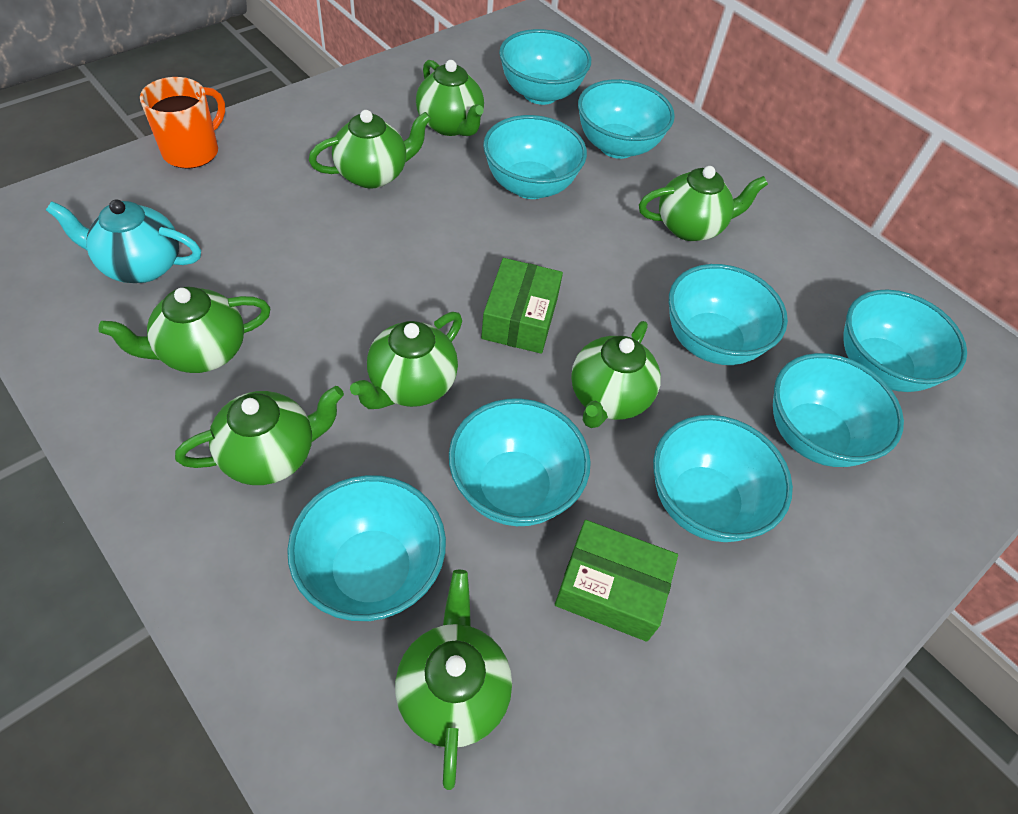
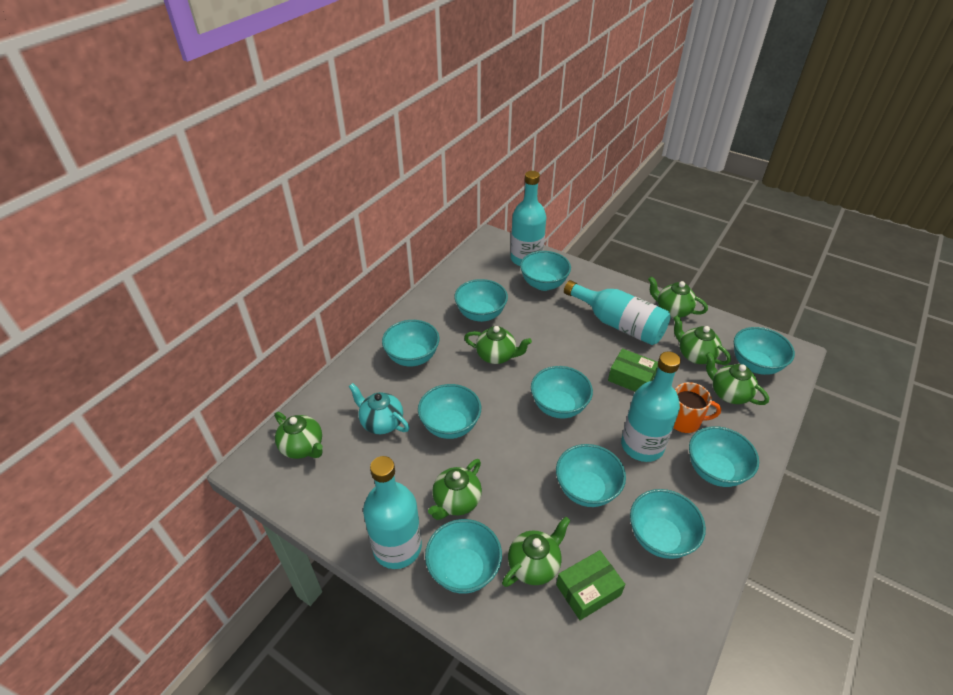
green teapot: 8 -> 7
turquoise bottle: 0 -> 4
turquoise bowl: 9 -> 10

